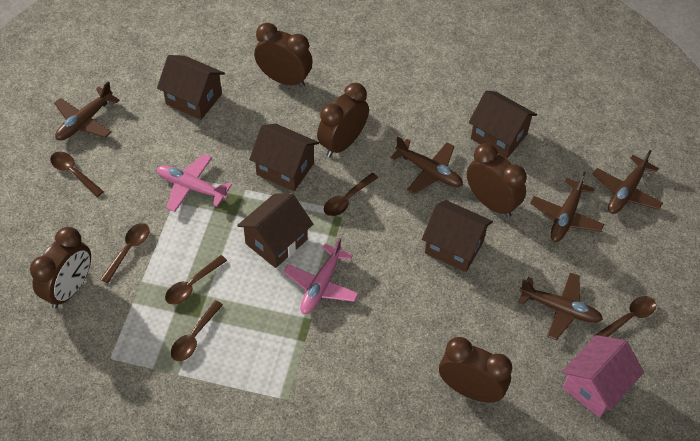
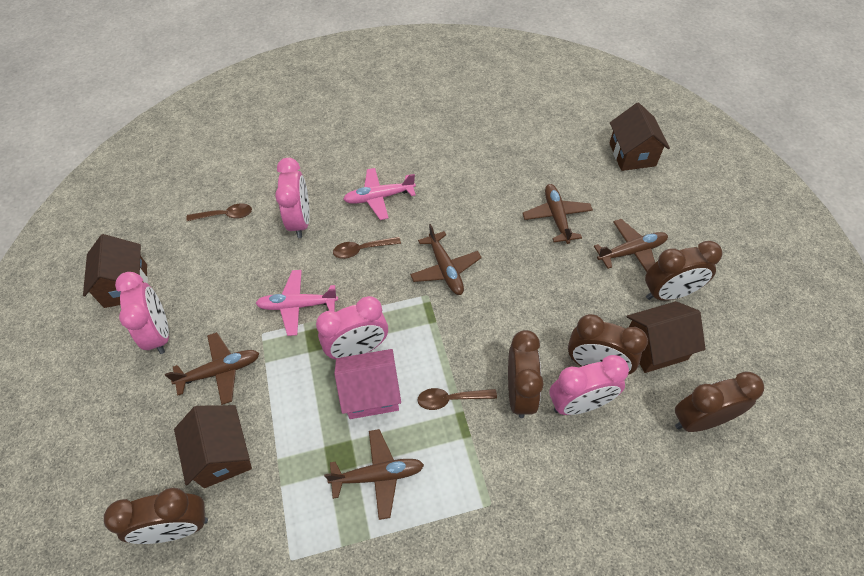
brown house: 5 -> 4
brown spoon: 6 -> 3
pink clock: 0 -> 4

